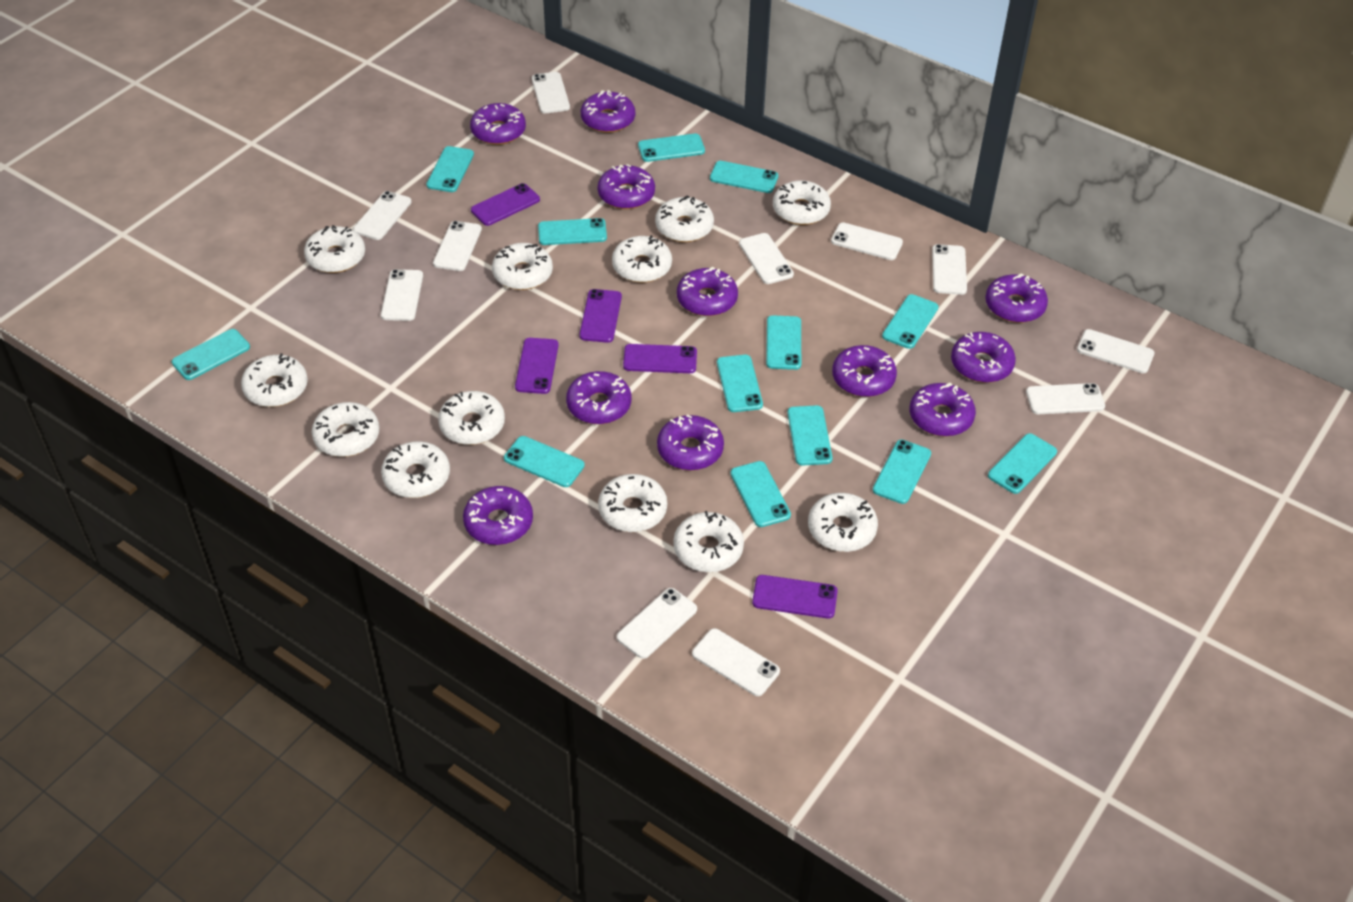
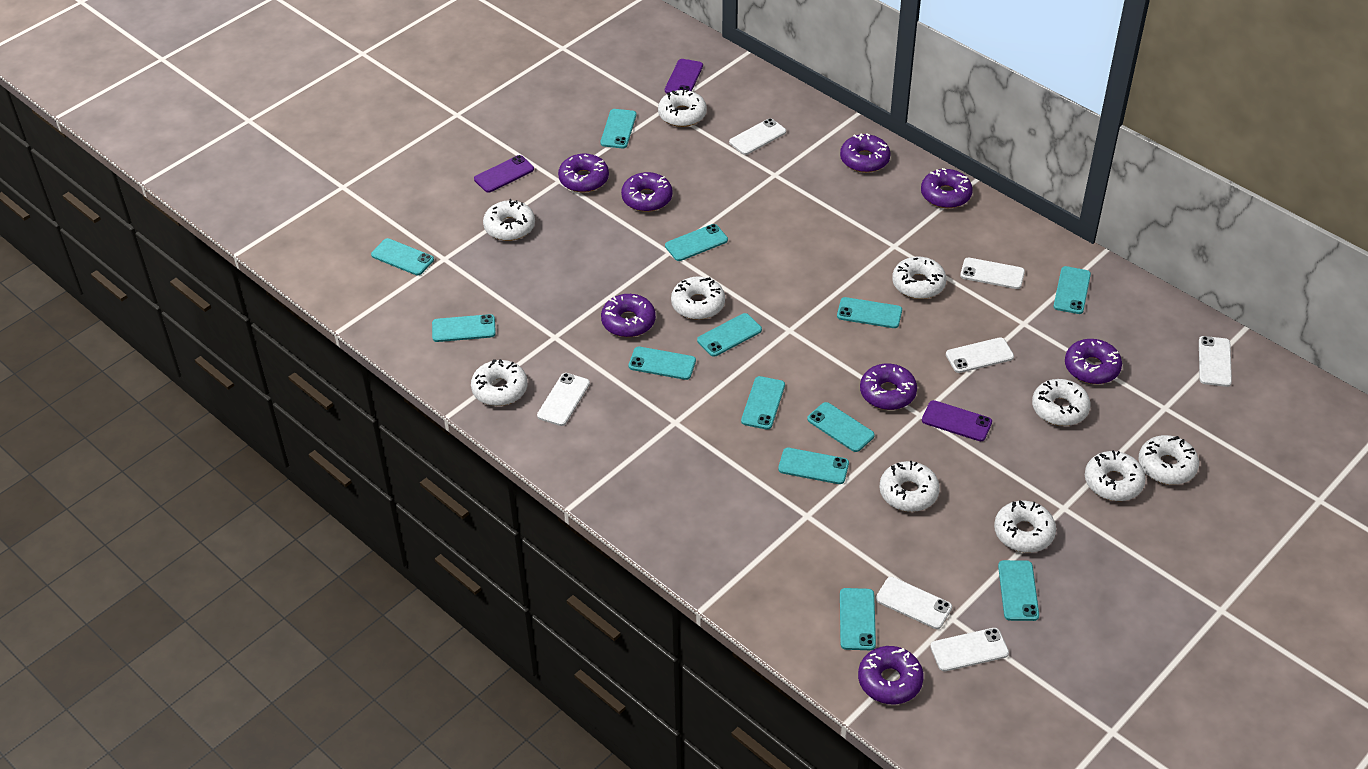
purple donut: 11 -> 8
purple phone: 5 -> 3
white donut: 12 -> 10
white phone: 11 -> 7

